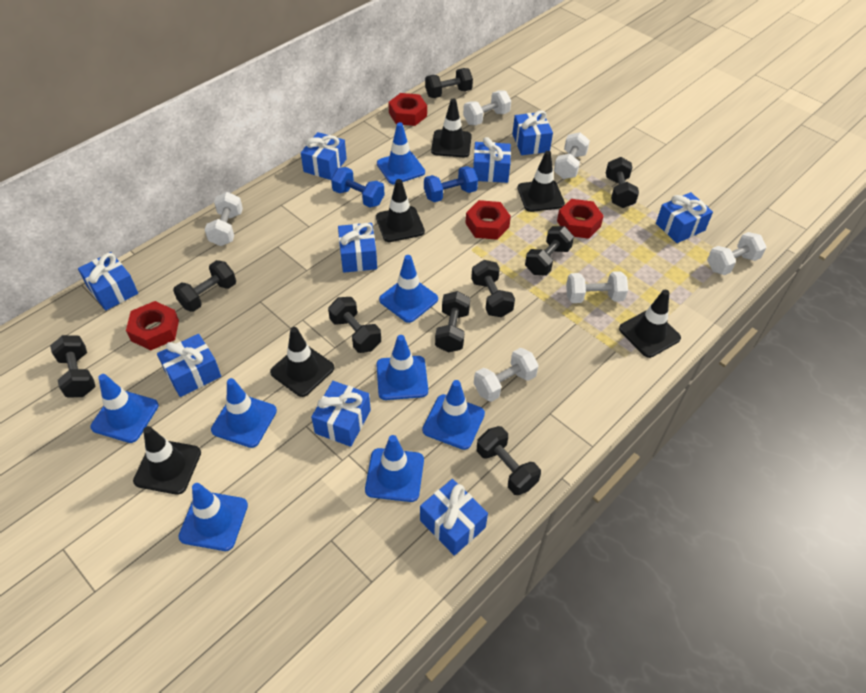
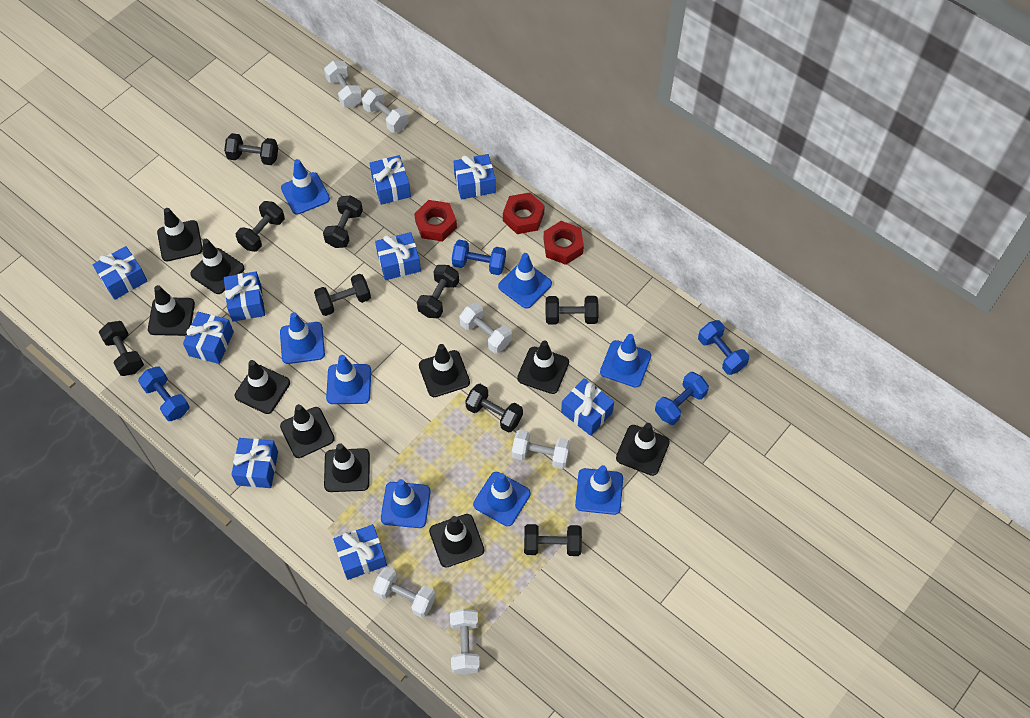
black traffic cone: 6 -> 10
blue dumbbell: 2 -> 4
red nut: 4 -> 3

